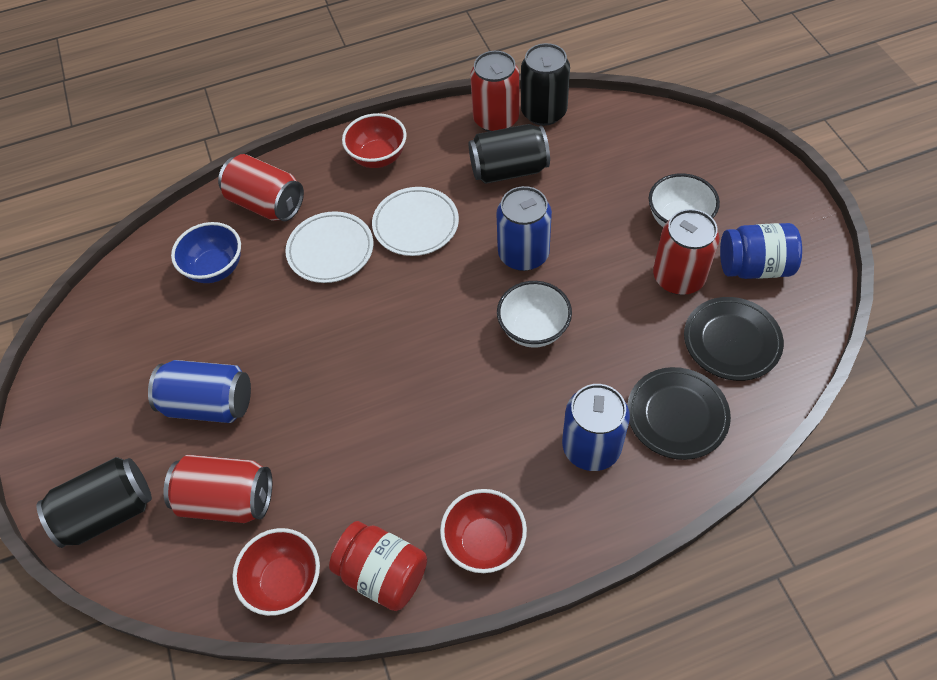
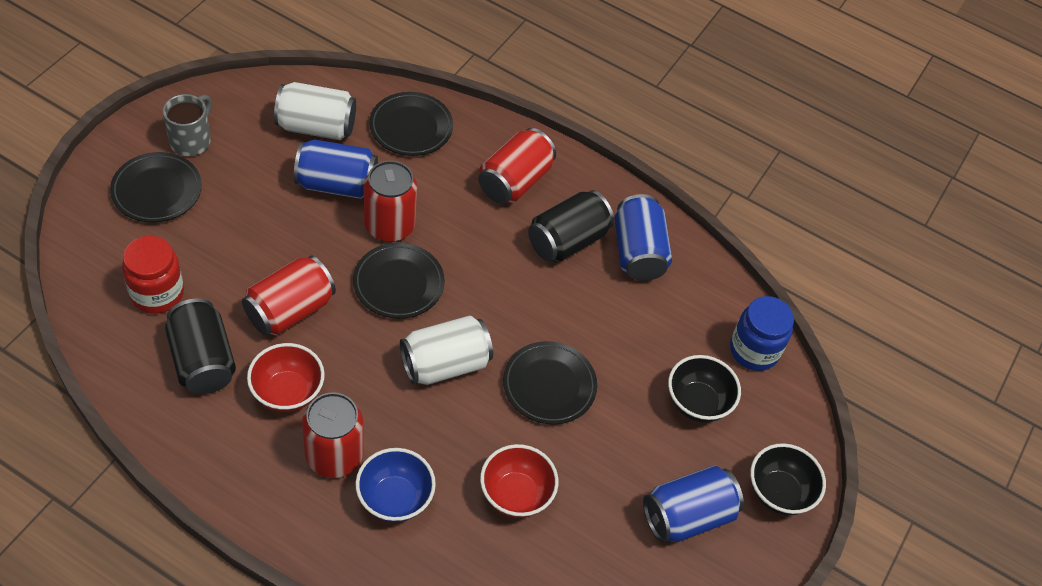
black bowl: 0 -> 2
black can: 3 -> 2
black plate: 2 -> 4
grey mug: 0 -> 1
red bowl: 3 -> 2
white bowl: 2 -> 0
white can: 0 -> 2
white plate: 2 -> 0

